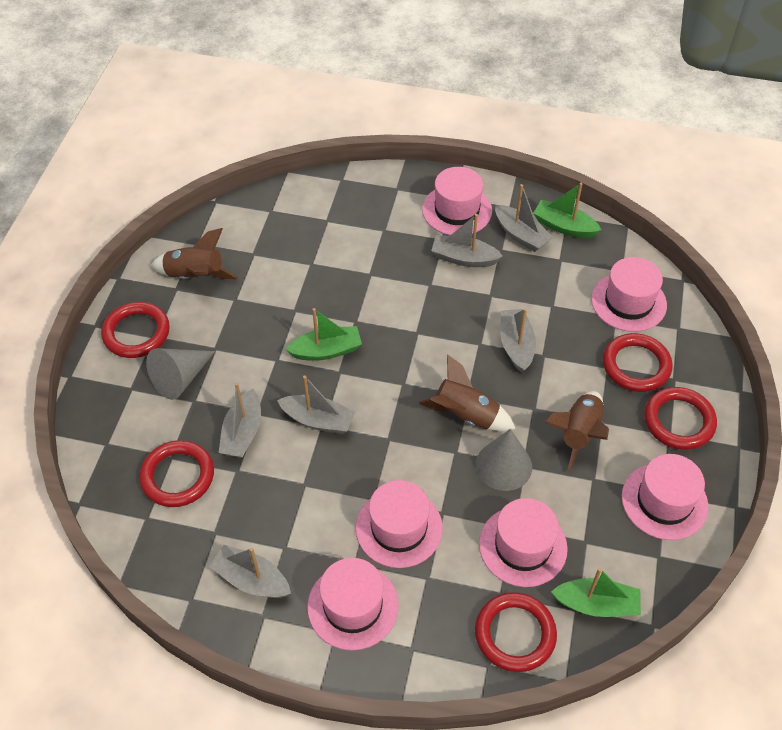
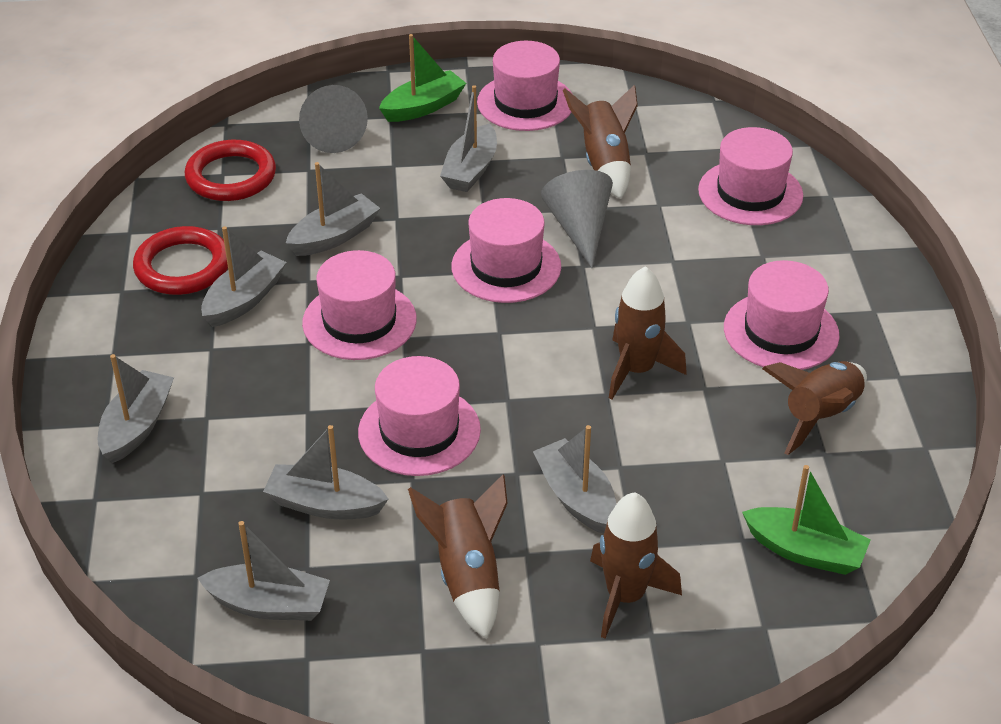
brown rocket: 3 -> 5
green boat: 3 -> 2
grey boat: 6 -> 7
red ring: 5 -> 2

